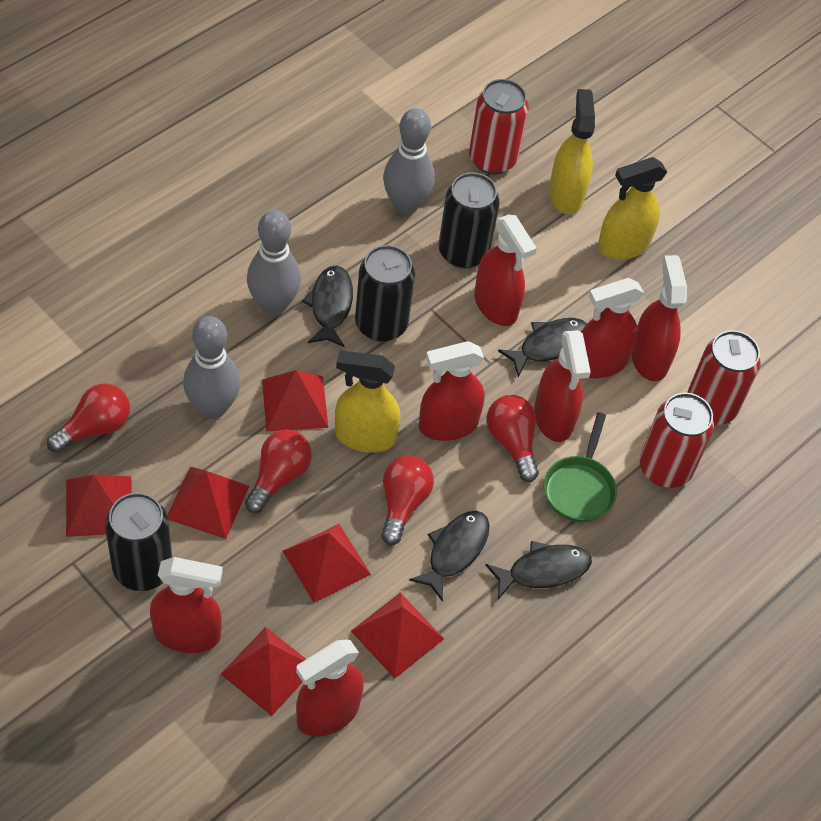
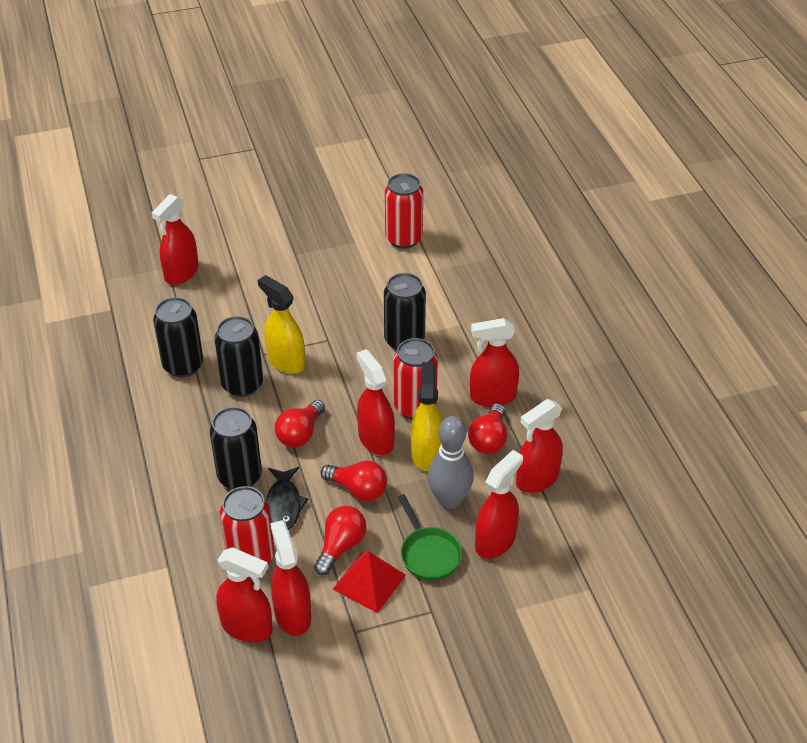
black can: 3 -> 4
black fish: 4 -> 1
grey bowling pin: 3 -> 1
red pyramid: 6 -> 1
yellow spray bottle: 3 -> 2

